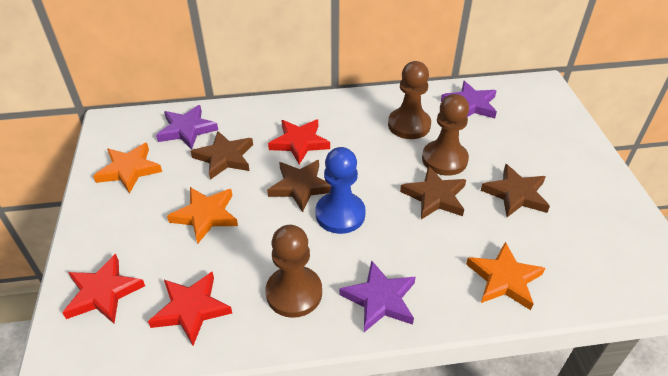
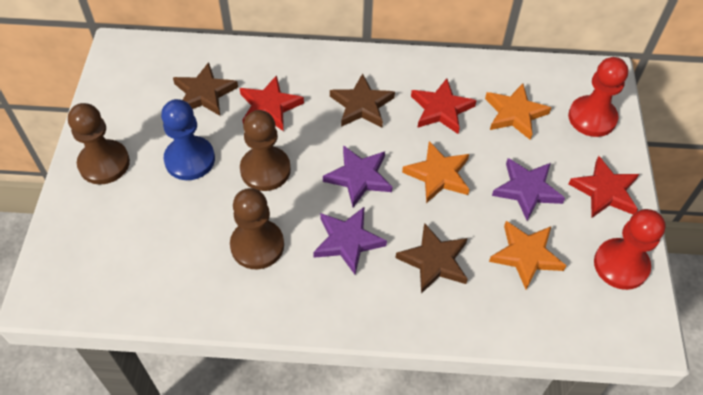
brown star: 4 -> 3
red pawn: 0 -> 2

